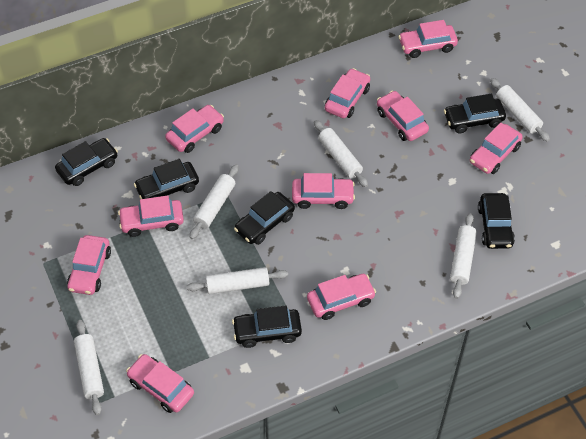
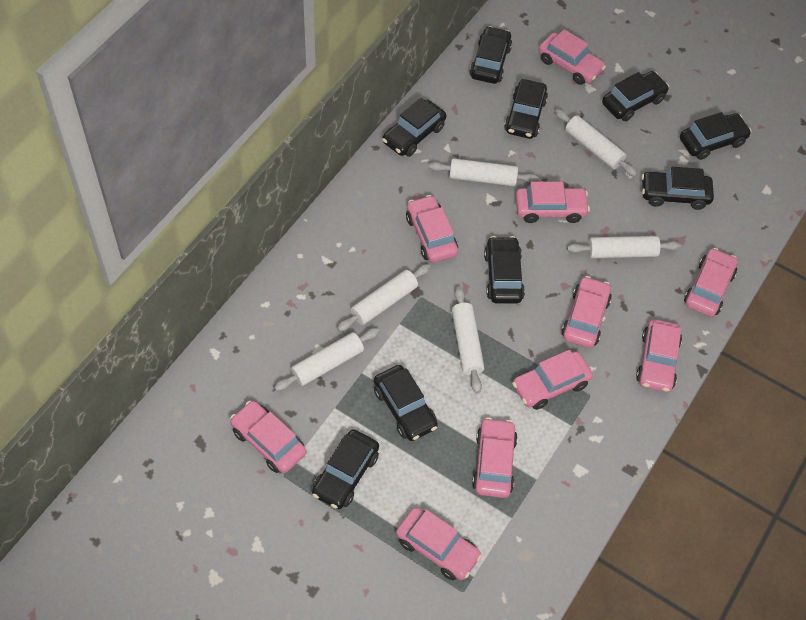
black car: 6 -> 9

